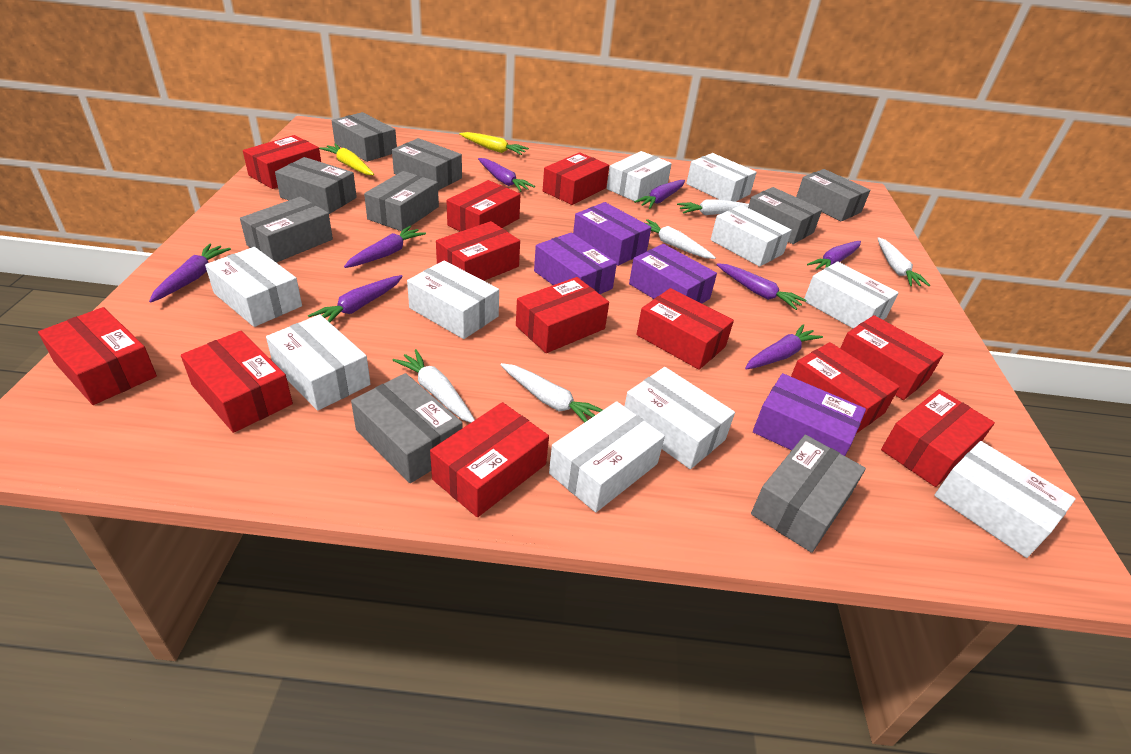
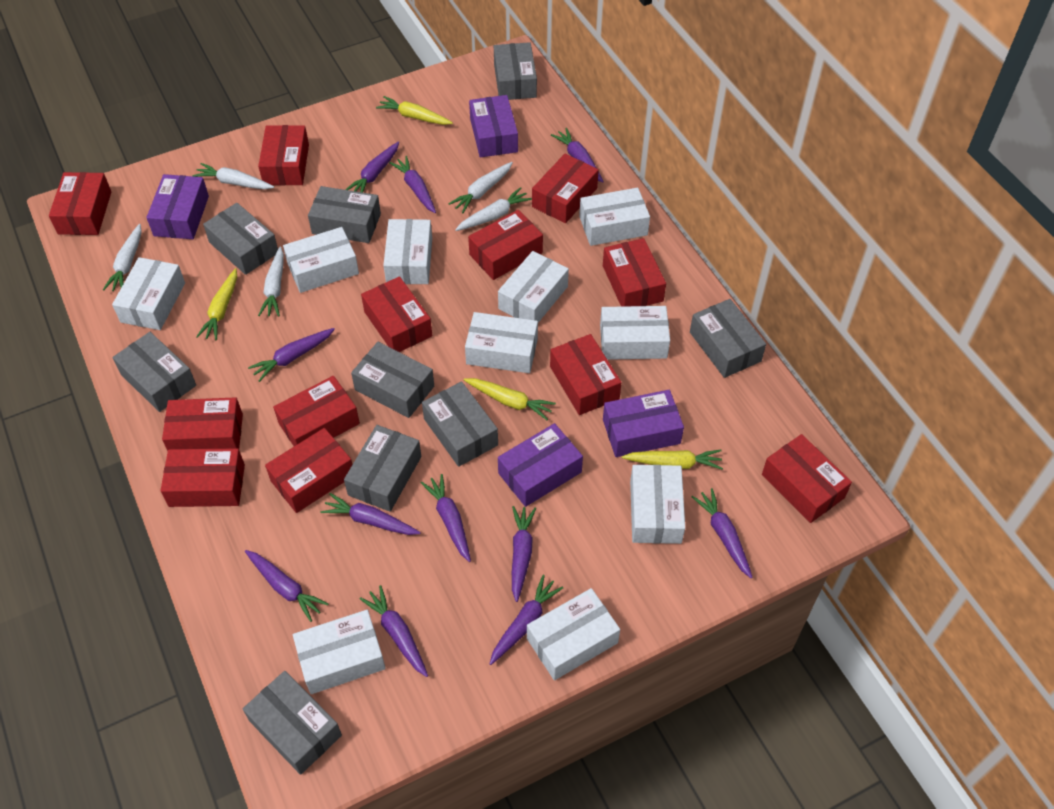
purple carrot: 8 -> 11
yellow carrot: 2 -> 4

